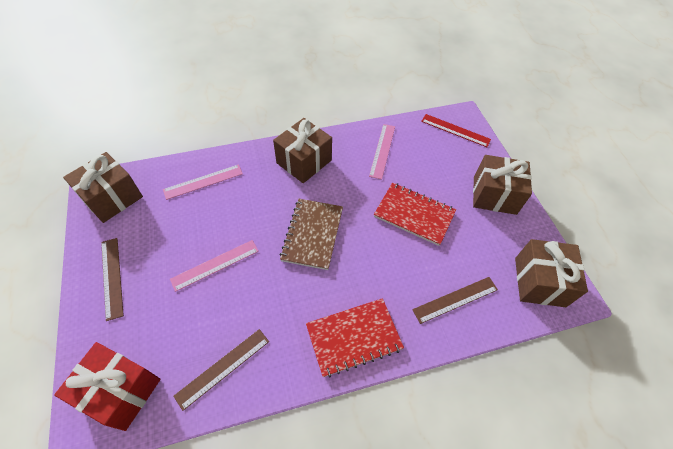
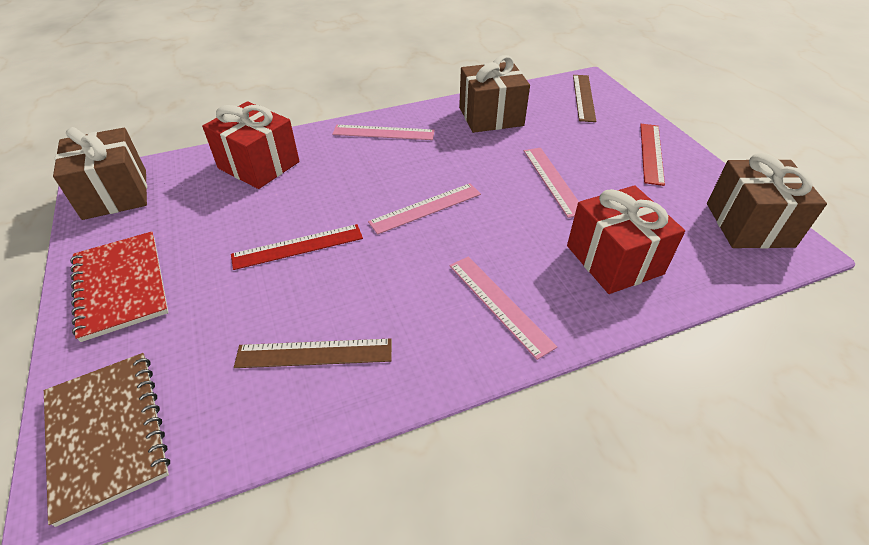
brown gift: 4 -> 3
brown ruler: 3 -> 2
pink ruler: 3 -> 4
red gift: 1 -> 2
red notebook: 2 -> 1
red ruler: 1 -> 2

